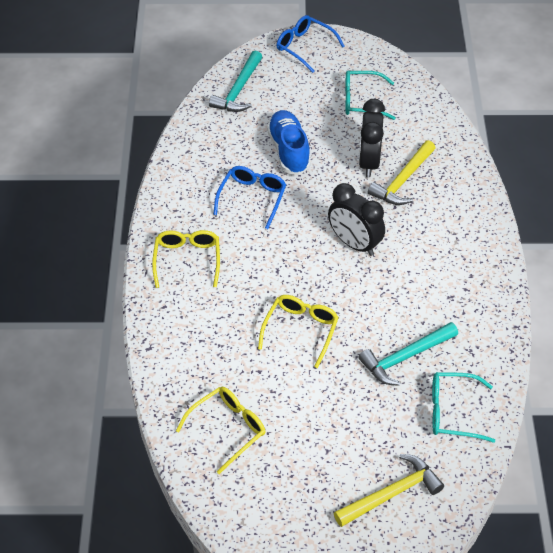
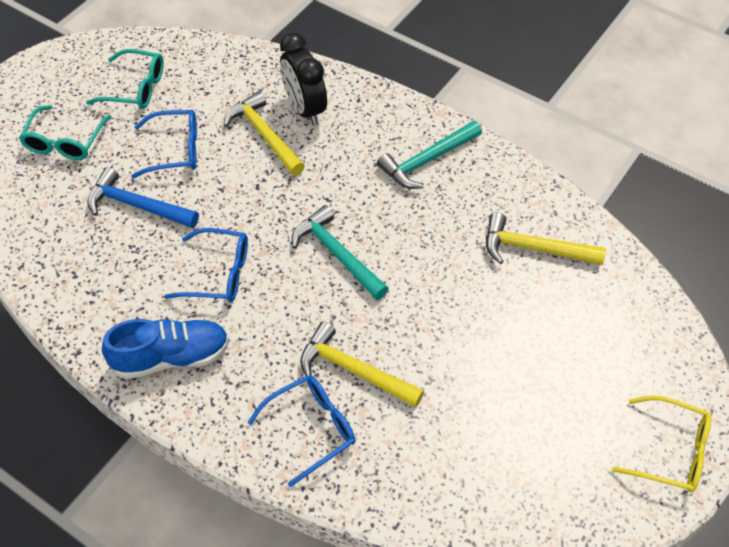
black clock: 2 -> 1
blue glasses: 2 -> 3
blue hammer: 0 -> 1
yellow glasses: 3 -> 1
yellow hammer: 2 -> 3

